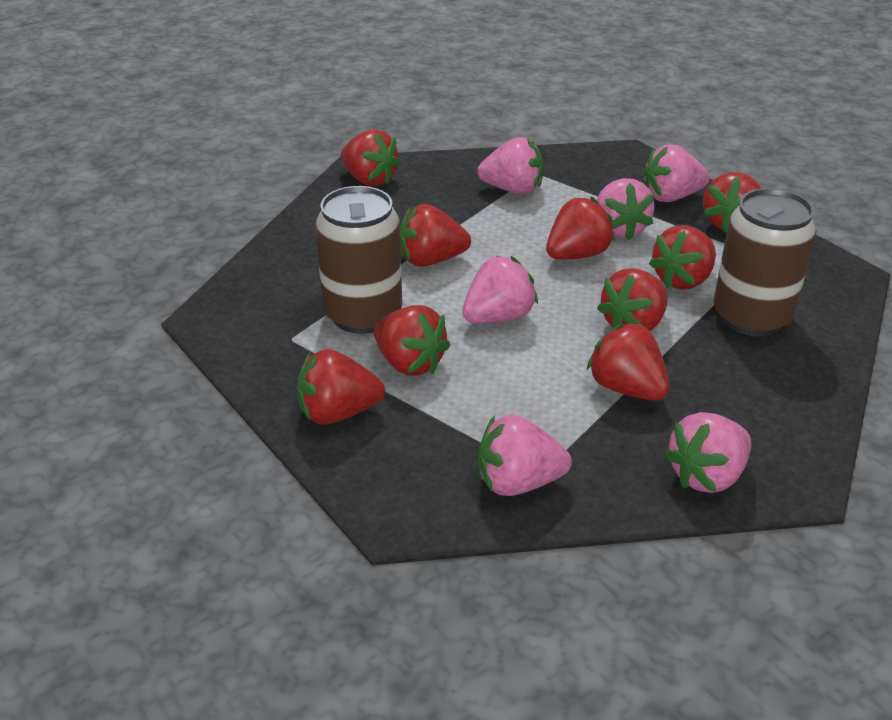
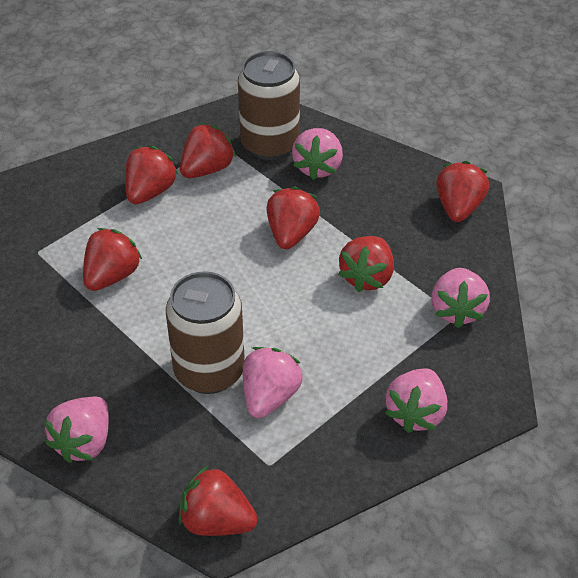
pink strawberry: 6 -> 5
red strawberry: 9 -> 7

